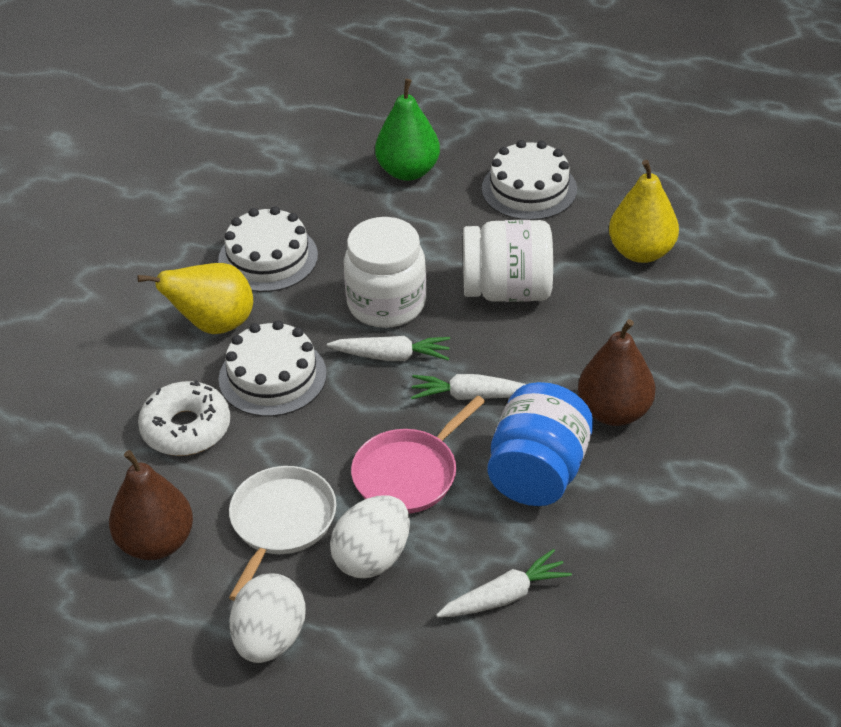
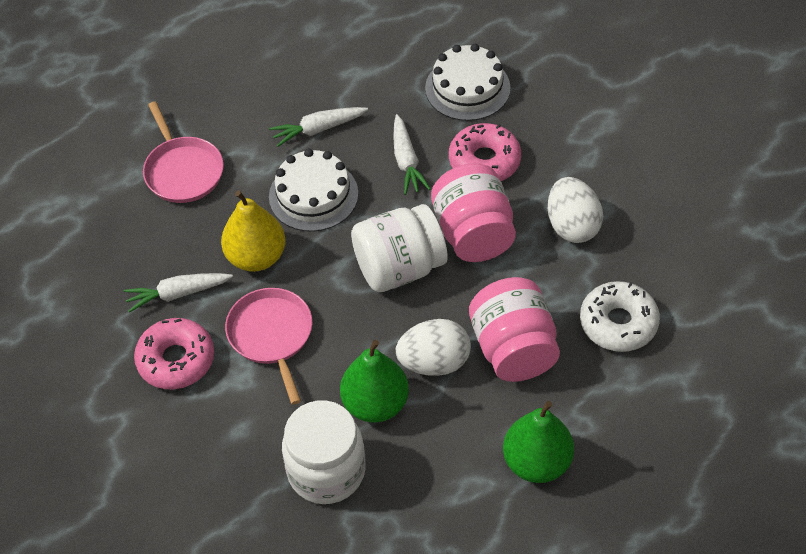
blue jar: 1 -> 0
brown pear: 2 -> 0
green pear: 1 -> 2
pink donut: 0 -> 2
pink jar: 0 -> 2
pink pan: 1 -> 2
white cake: 3 -> 2
white pan: 1 -> 0
yellow pear: 2 -> 1

